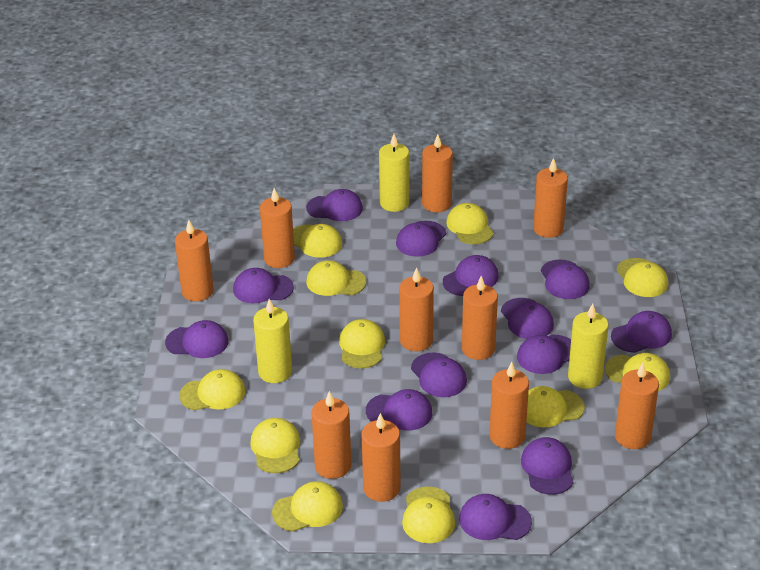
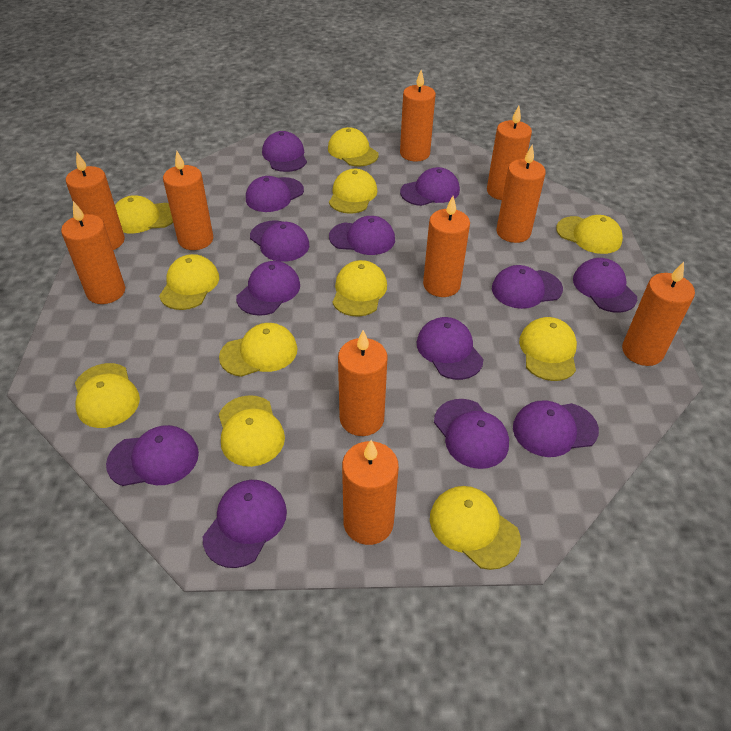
yellow candle: 3 -> 0

